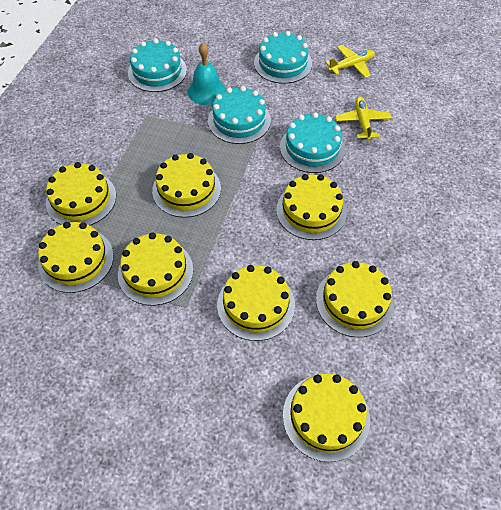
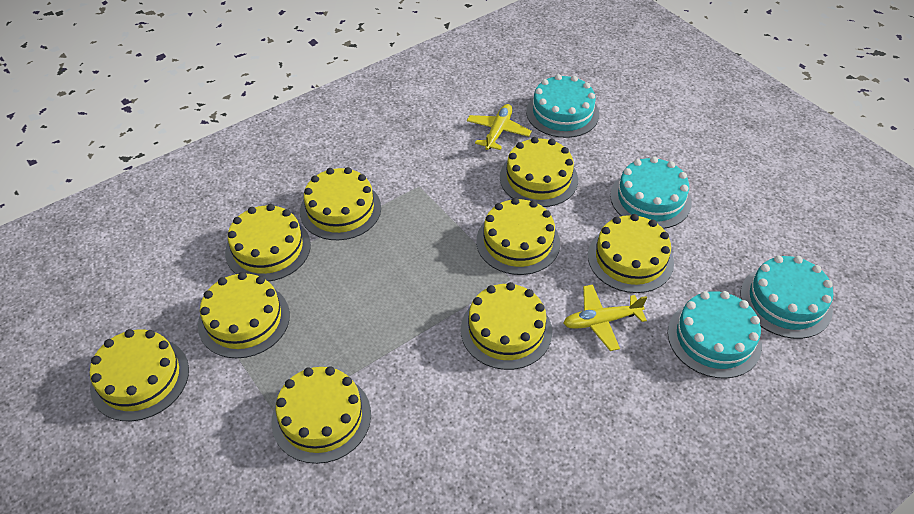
turquoise bell: 1 -> 0
yellow cake: 8 -> 9

